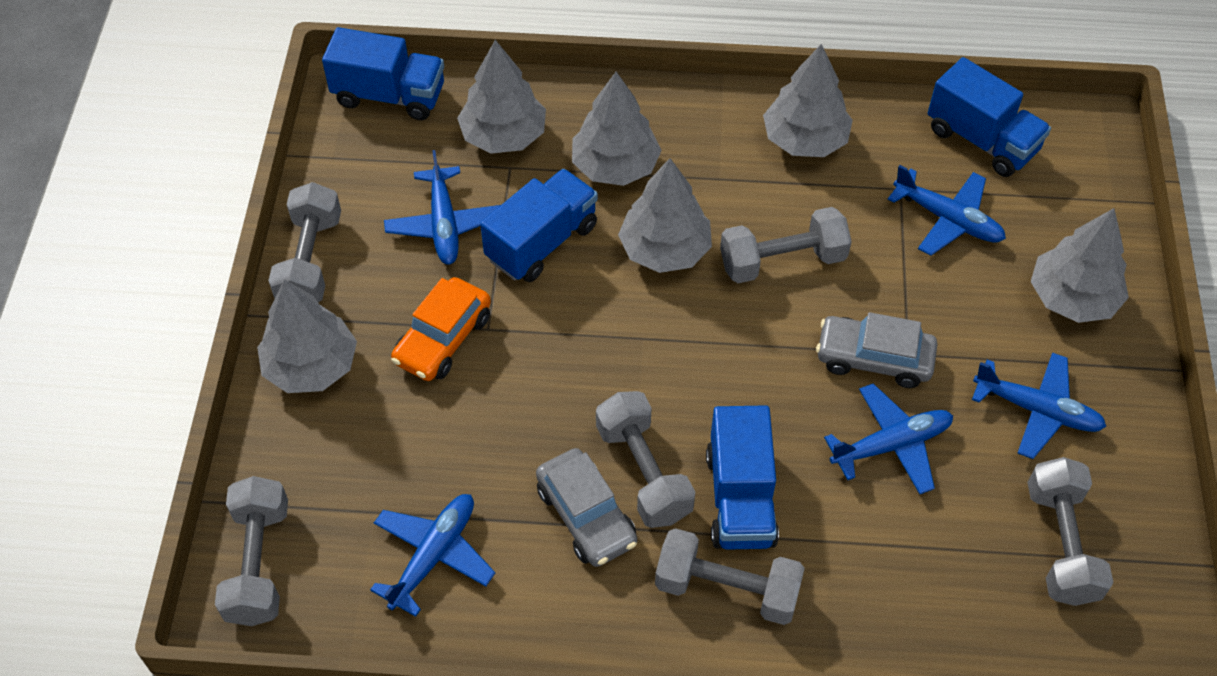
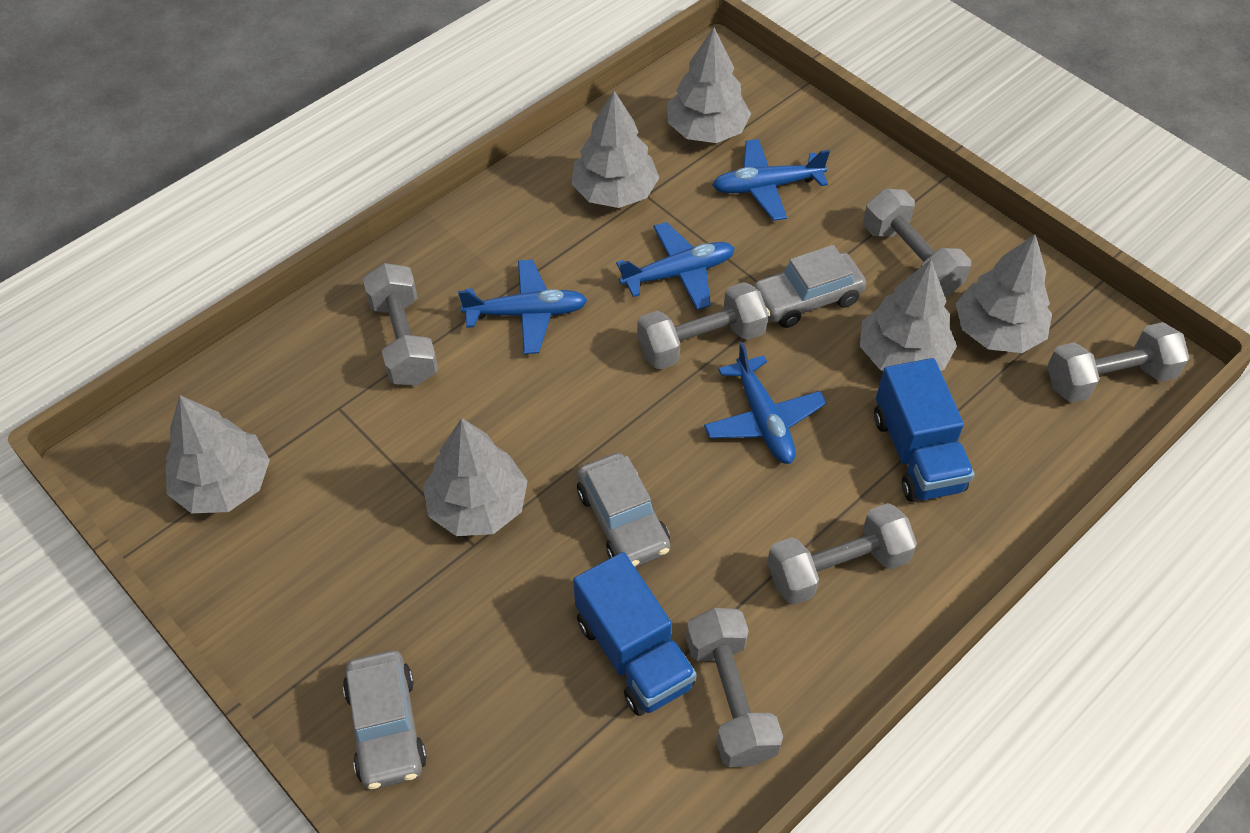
blue plane: 5 -> 4
blue truck: 4 -> 2
grey car: 2 -> 3
orange car: 1 -> 0

